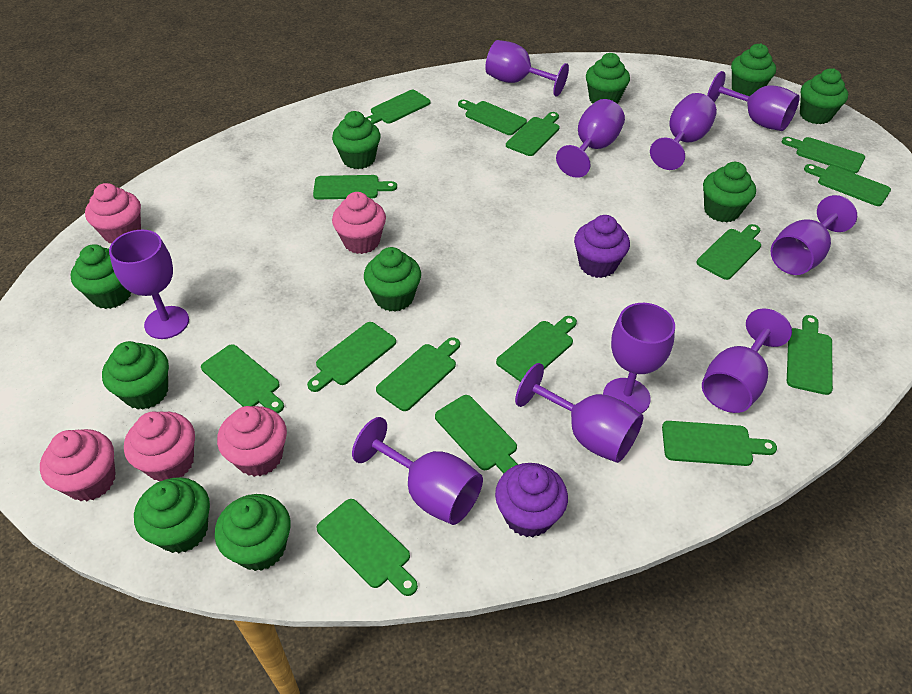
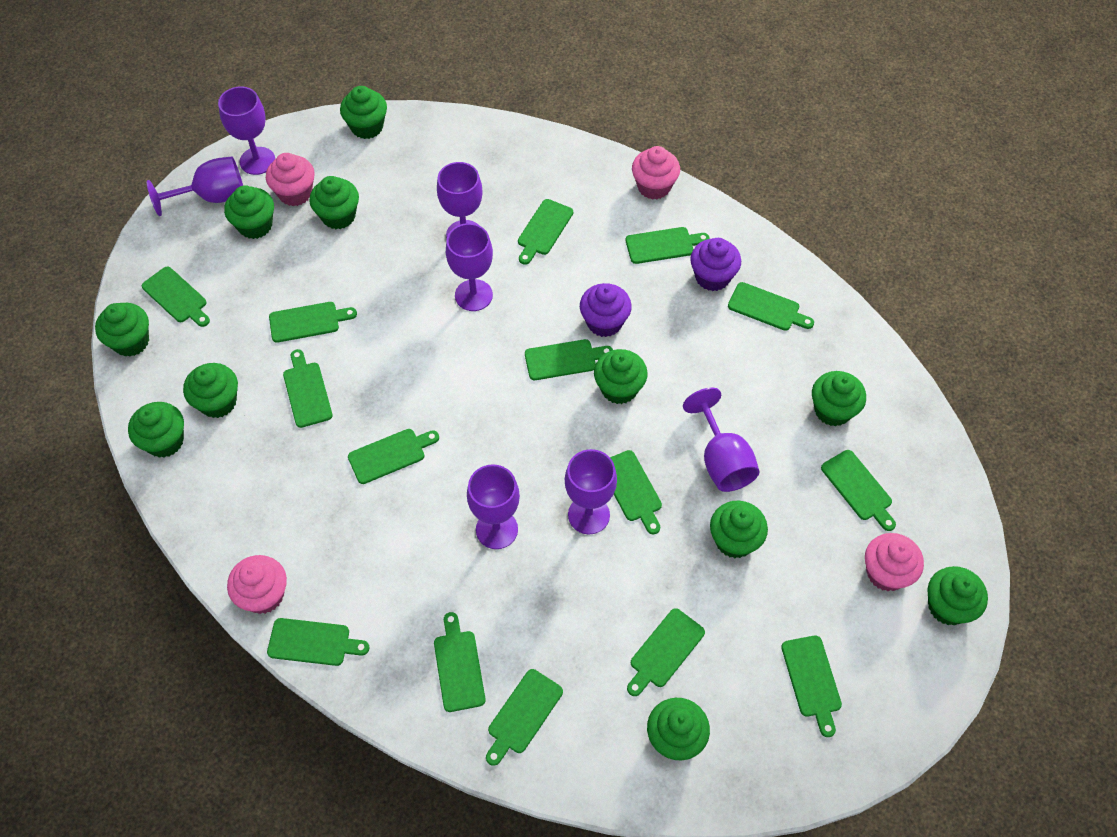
green cupcake: 10 -> 11
pink cupcake: 5 -> 4
purple goblet: 10 -> 7

